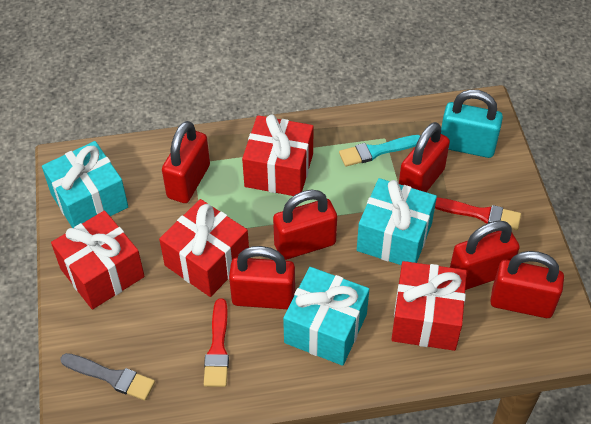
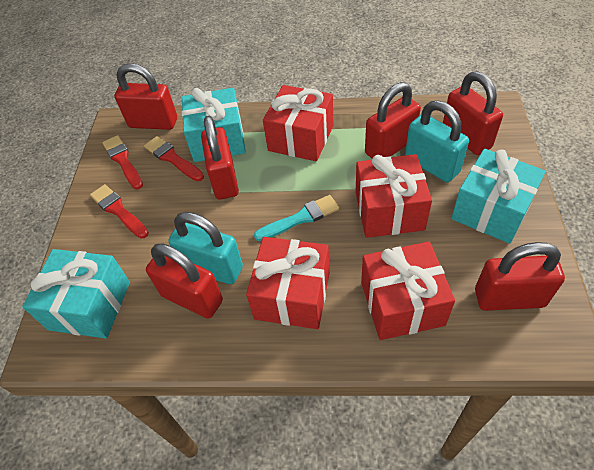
grey brush: 1 -> 0
red brush: 2 -> 3
turquoise padlock: 1 -> 2

